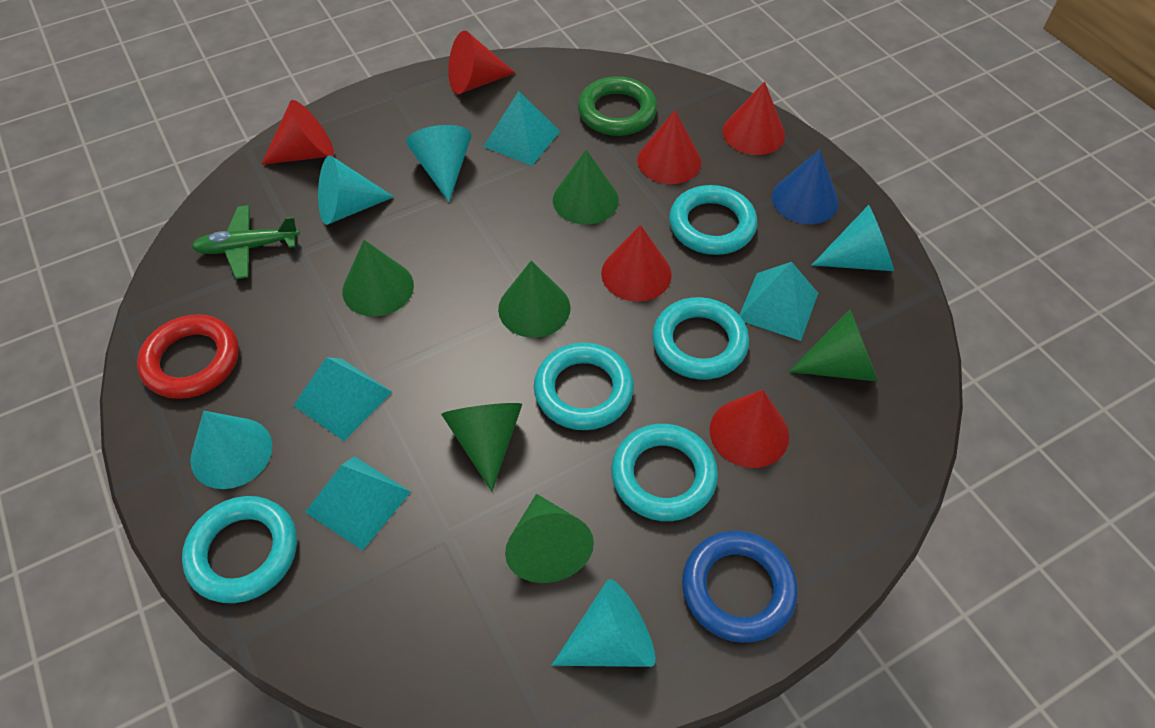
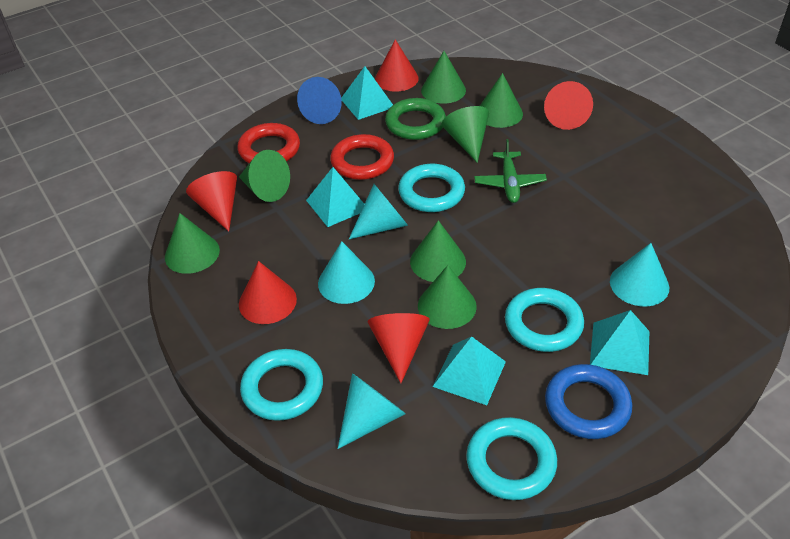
green cone: 6 -> 7
red cone: 6 -> 5
red ring: 1 -> 2
turquoise cone: 5 -> 4
turquoise ring: 5 -> 4

